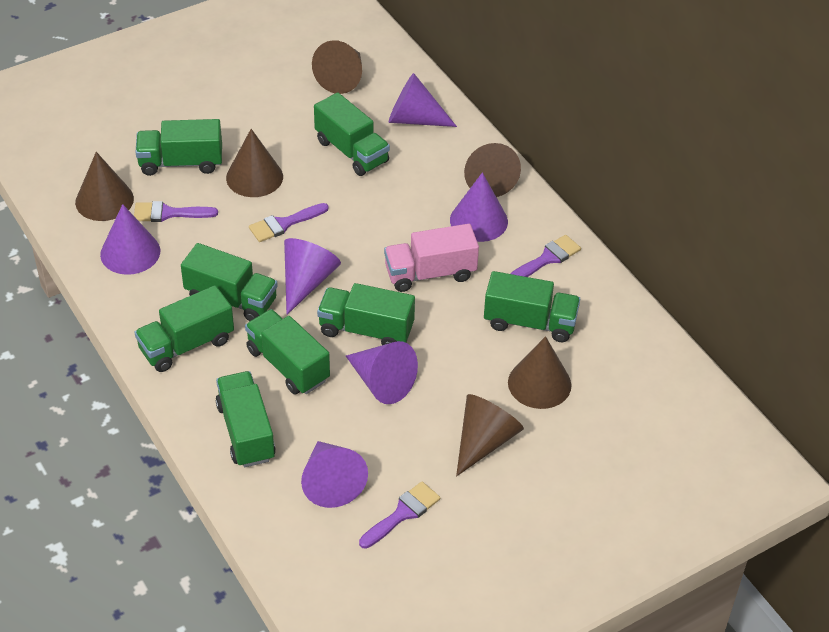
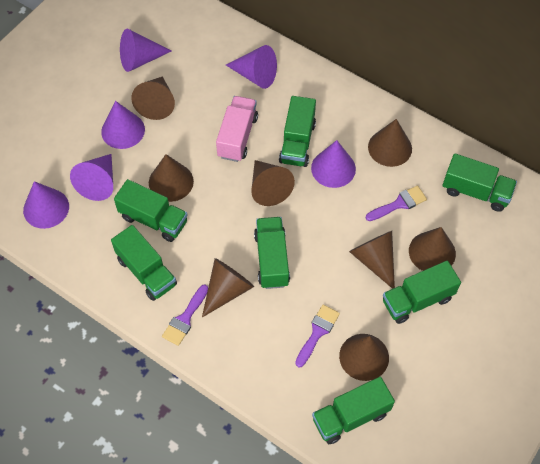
brown cone: 6 -> 8
green truck: 8 -> 7
purple brush: 4 -> 3

